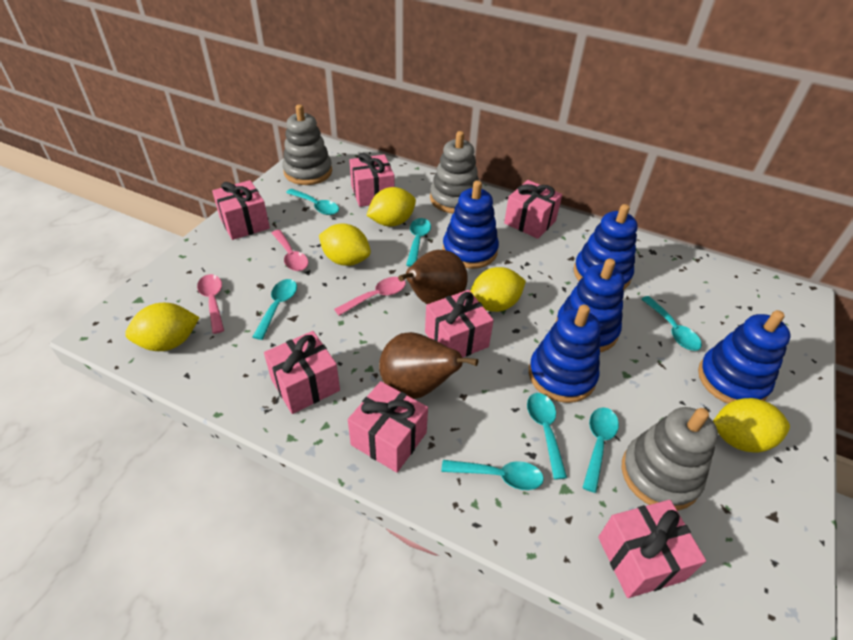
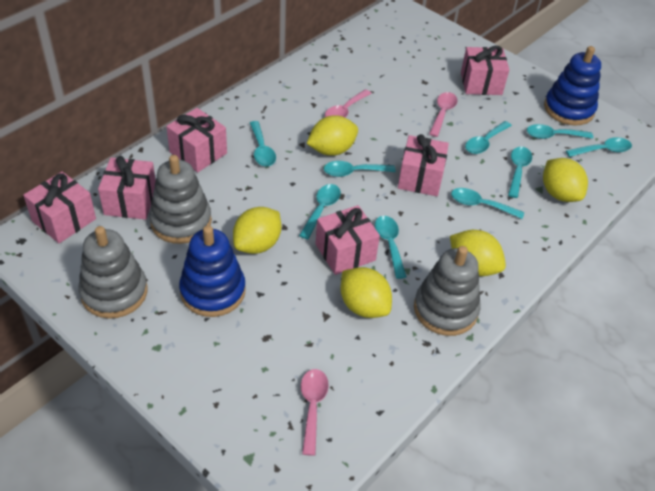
blue stacking toy: 5 -> 2
brown pear: 2 -> 0
pink gift: 7 -> 6
turquoise spoon: 7 -> 9

